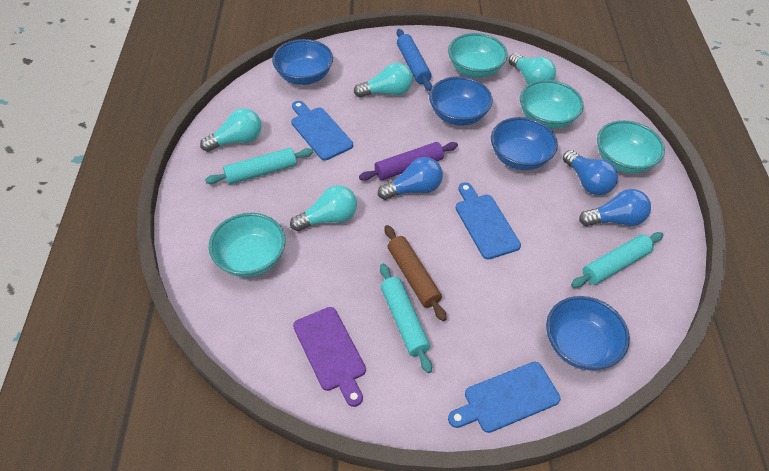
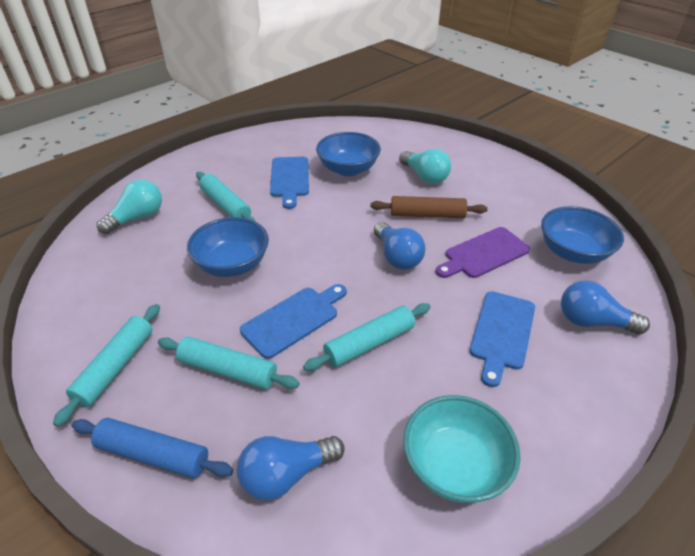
blue bowl: 4 -> 3
purple rolling pin: 1 -> 0
turquoise bowl: 4 -> 1
turquoise light bulb: 4 -> 2
turquoise rolling pin: 3 -> 4

